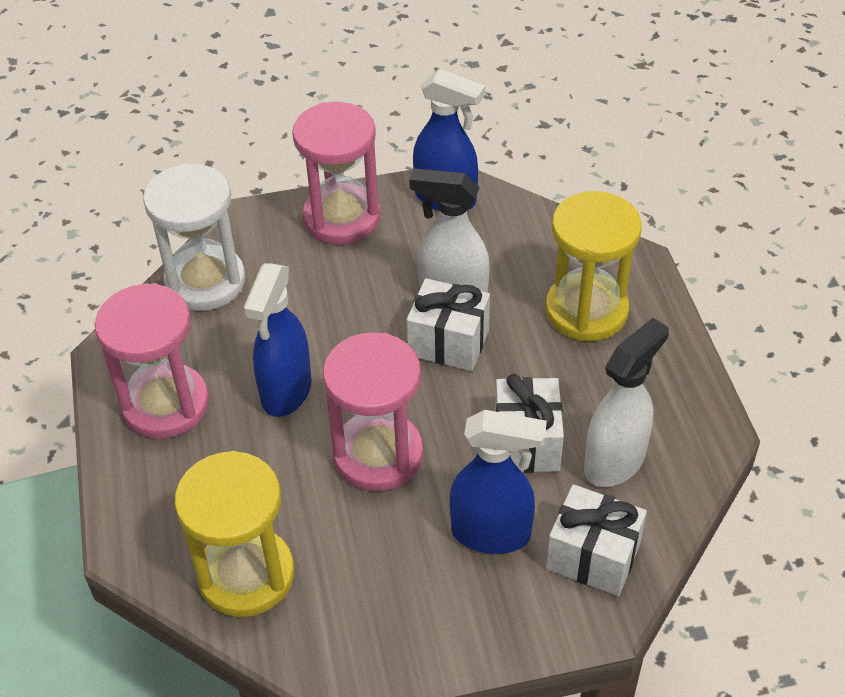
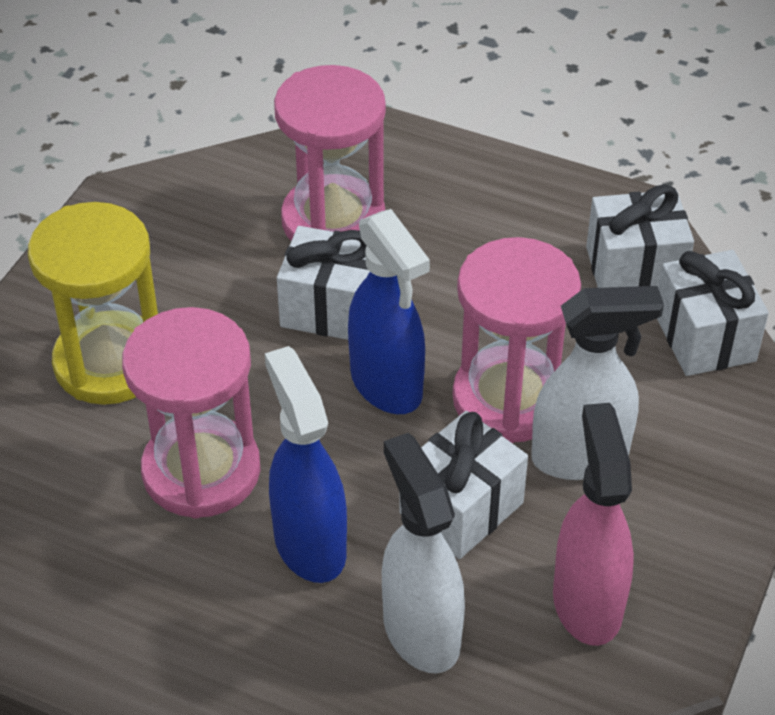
blue spray bottle: 3 -> 2
pink spray bottle: 0 -> 1
white gift: 3 -> 4
white hourglass: 1 -> 0
yellow hourglass: 2 -> 1

